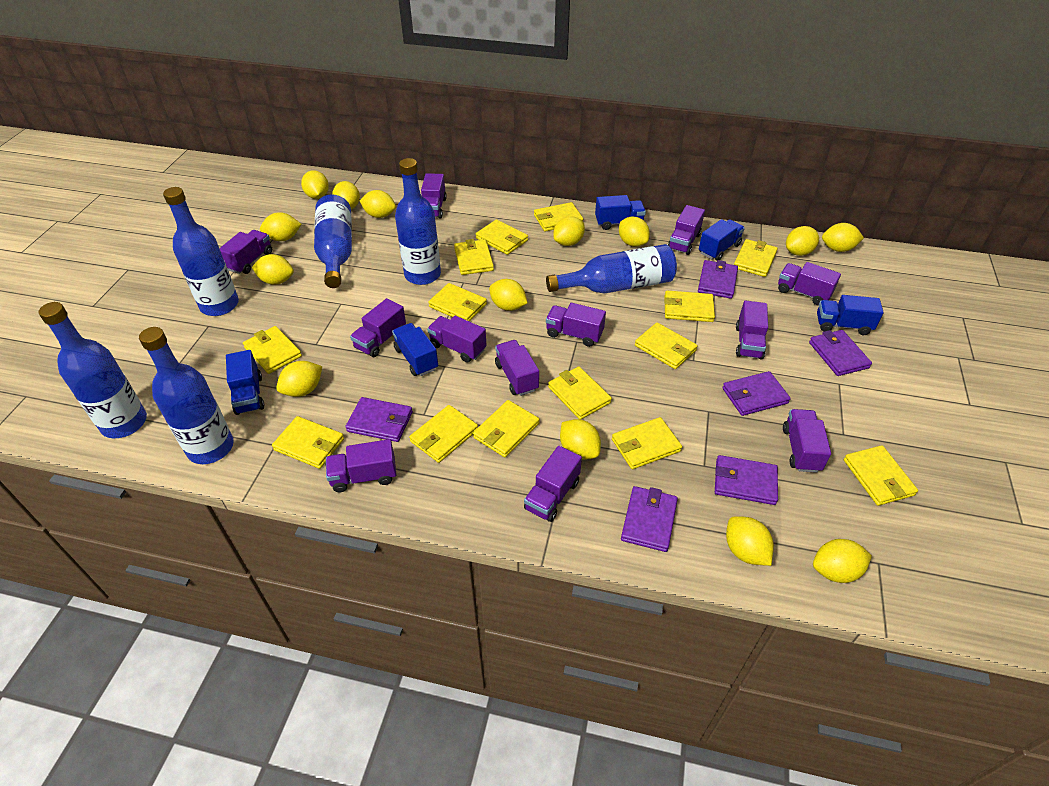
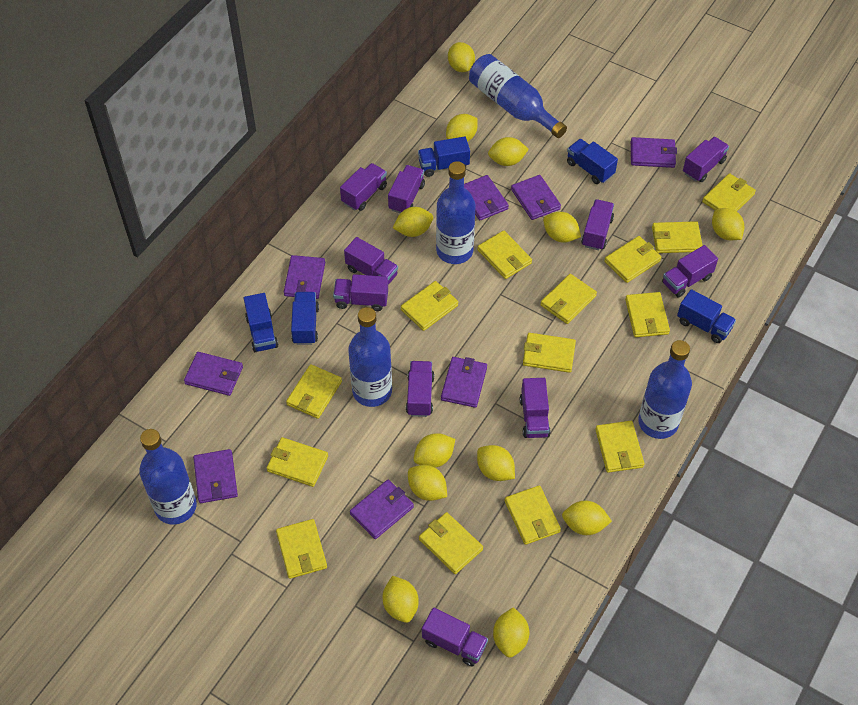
blue bottle: 6 -> 5
purple truck: 12 -> 10
purple wallet: 6 -> 8
yellow lemon: 14 -> 12

